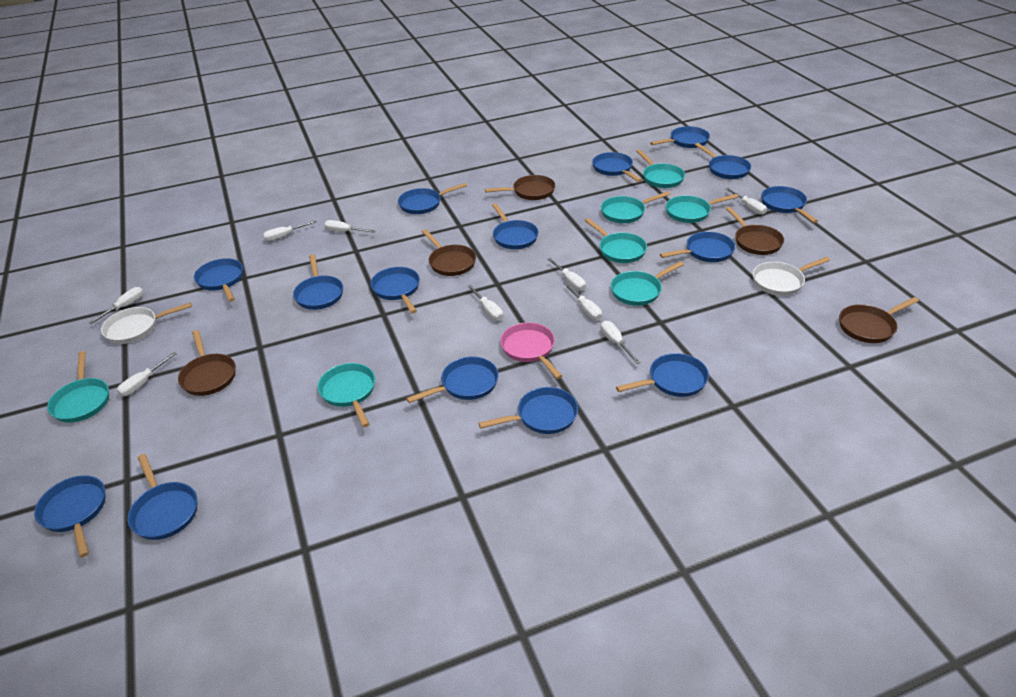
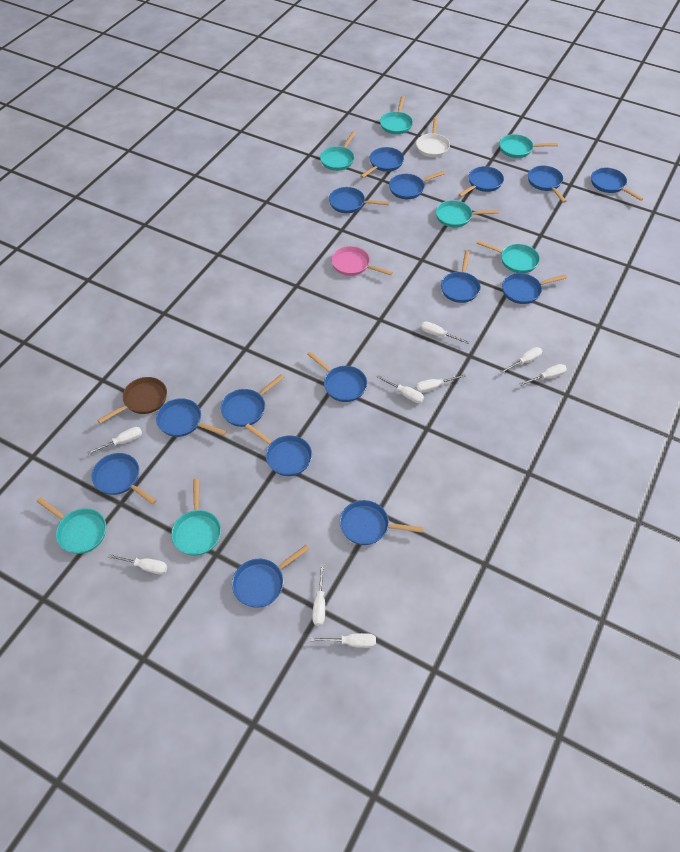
brown pan: 5 -> 1
white pan: 2 -> 1

